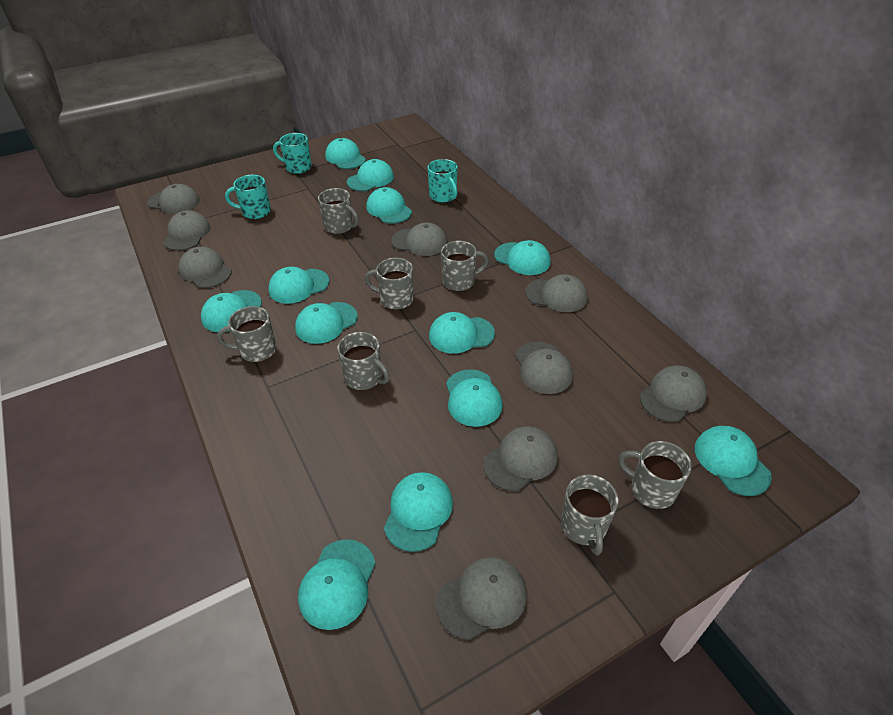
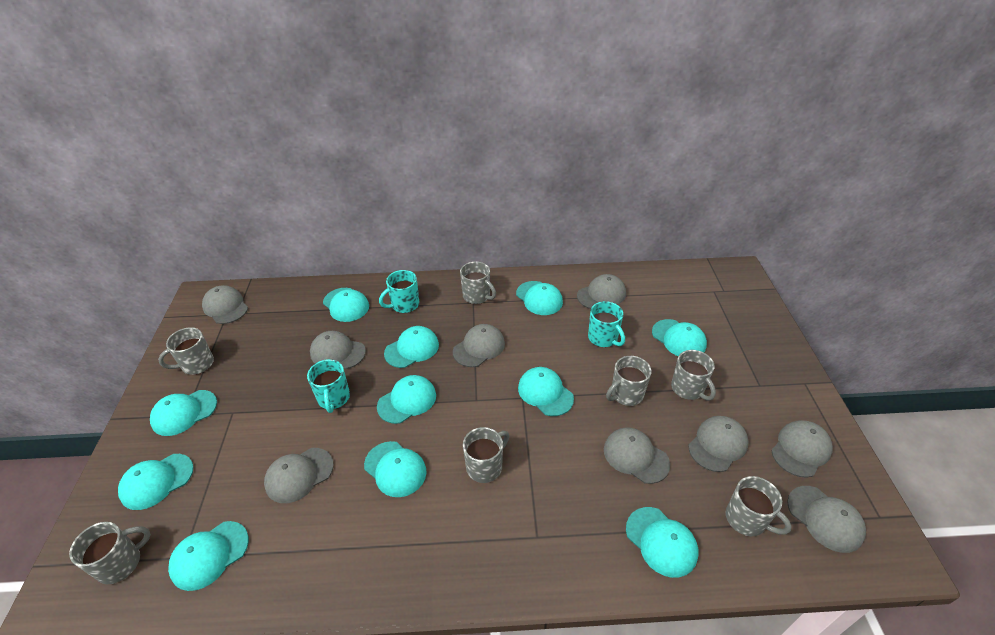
turquoise cap: 12 -> 11

